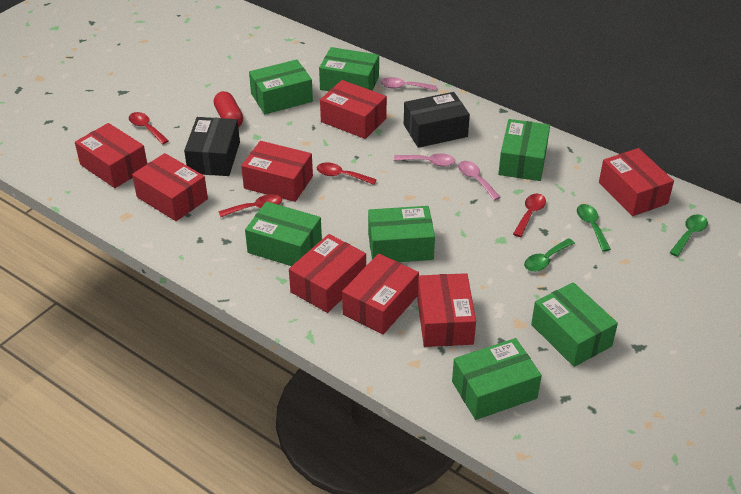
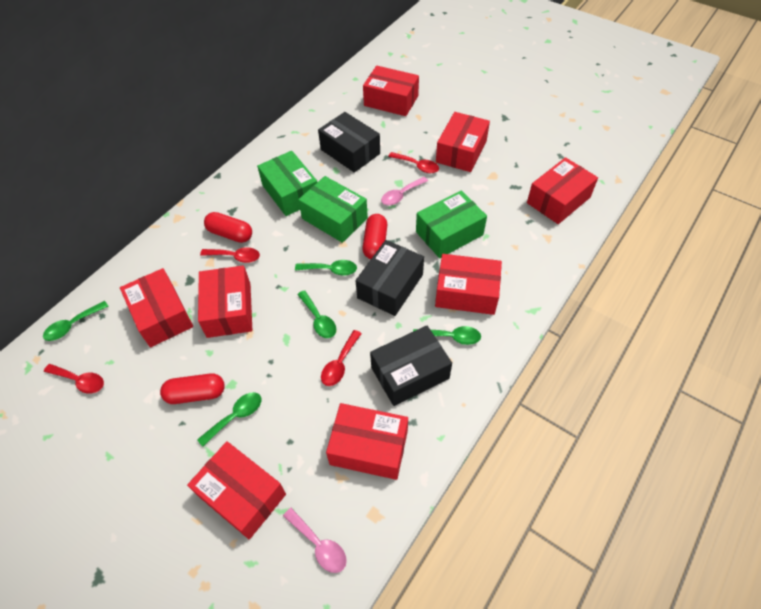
black box: 2 -> 3
green box: 7 -> 3
green spoon: 3 -> 5
pink spoon: 3 -> 2
red capsule: 1 -> 3

